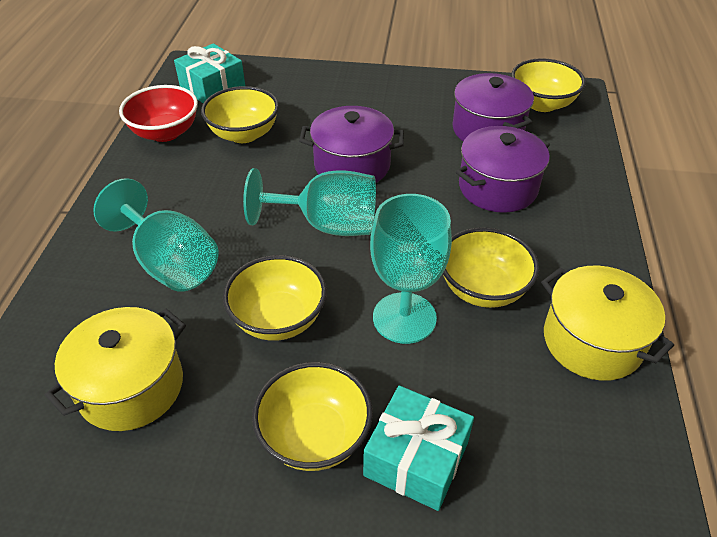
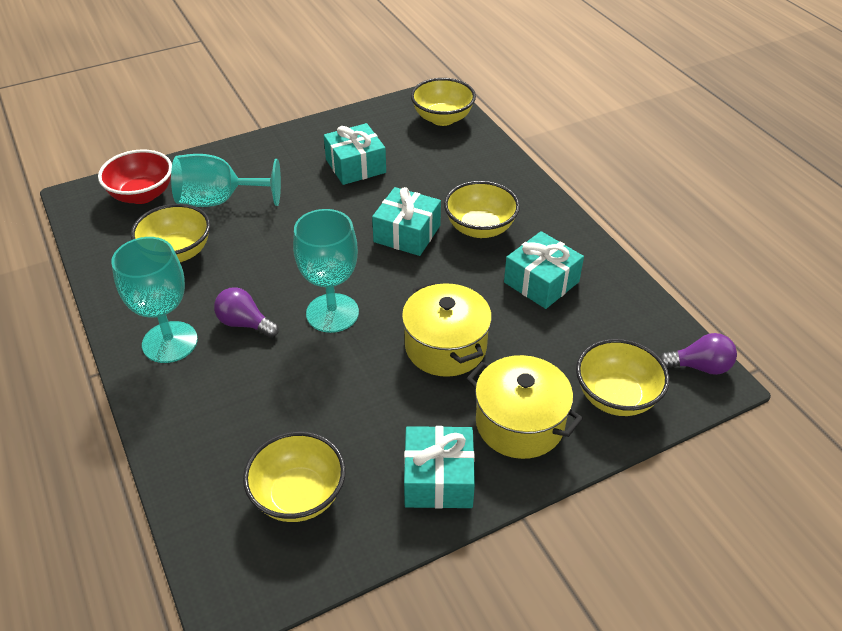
purple light bulb: 0 -> 2
purple pot: 3 -> 0
turquoise gift: 2 -> 4

